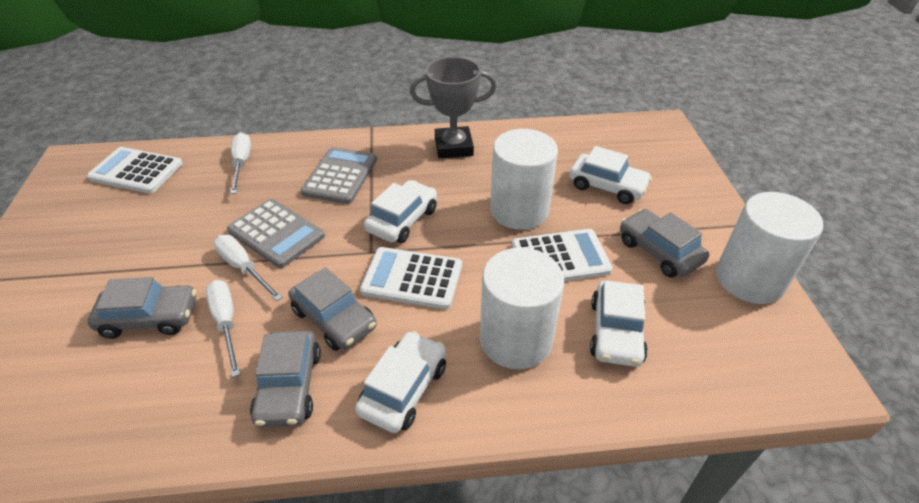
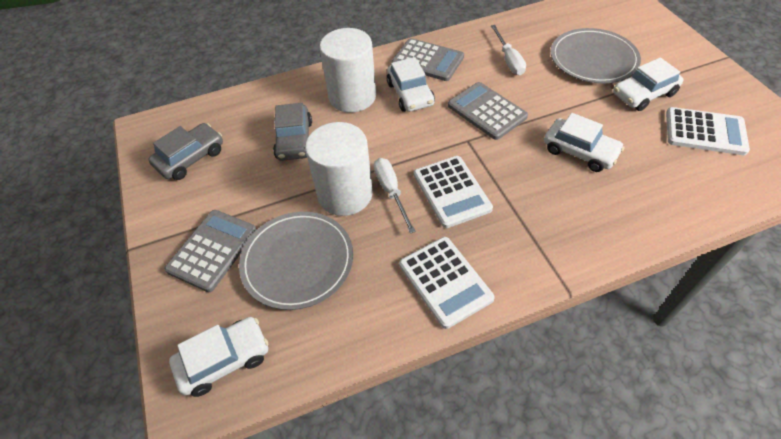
grey calculator: 2 -> 3
grey car: 4 -> 2
grey plate: 0 -> 2
grey trophy: 1 -> 0
white cylinder: 3 -> 2
white screwdriver: 3 -> 2

